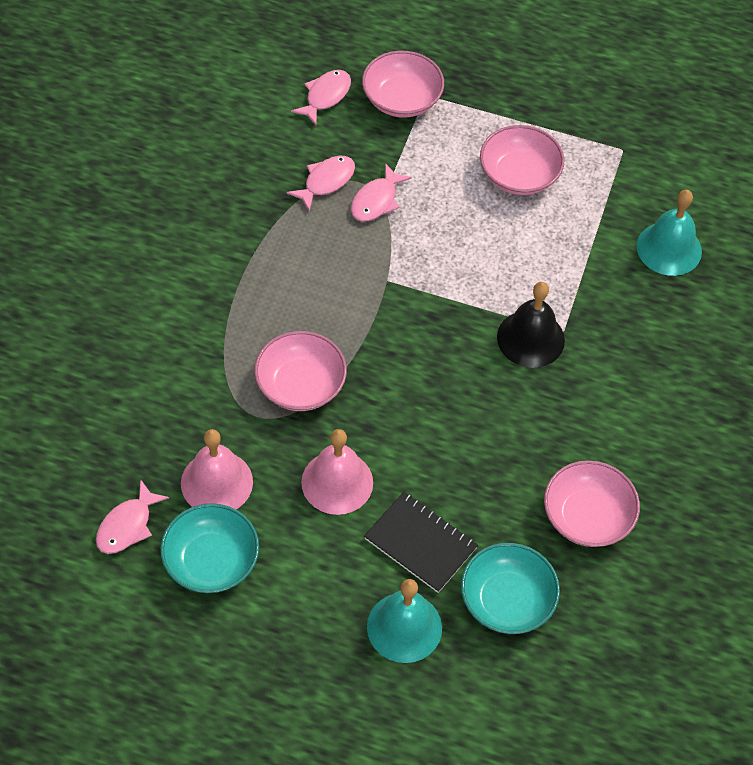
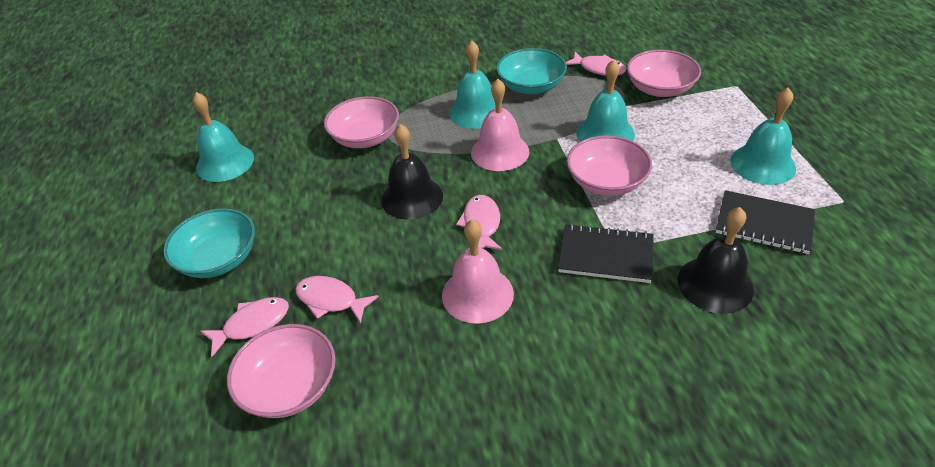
black bell: 1 -> 2
black notebook: 1 -> 2
turquoise bell: 2 -> 4

